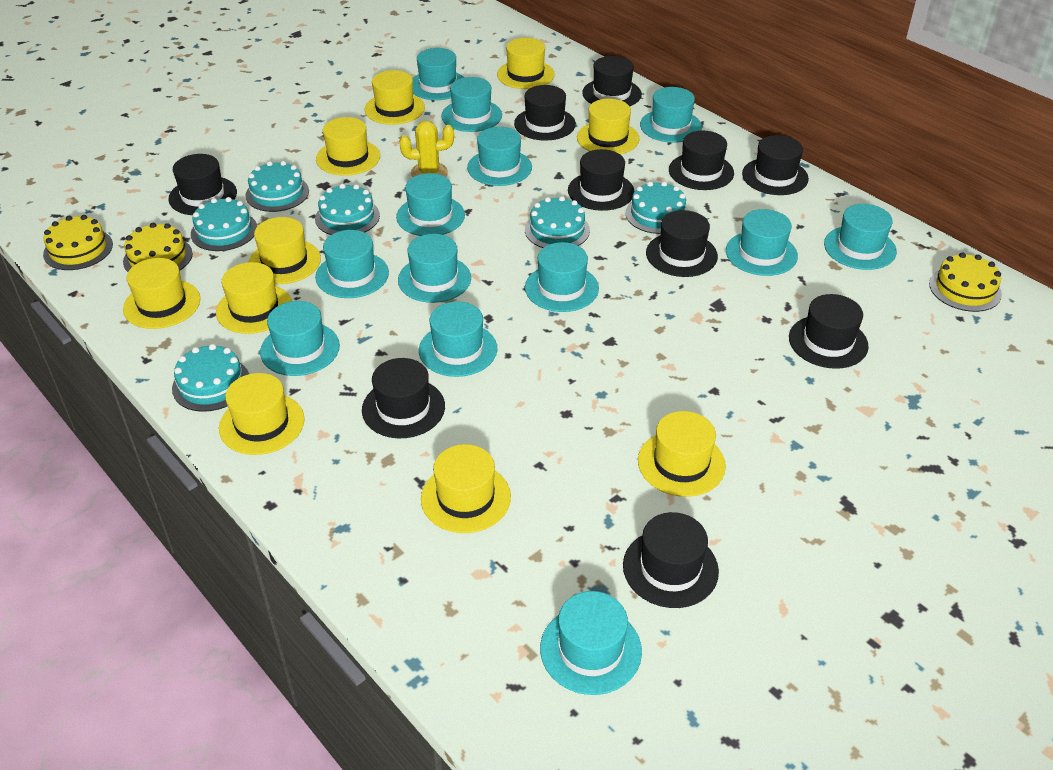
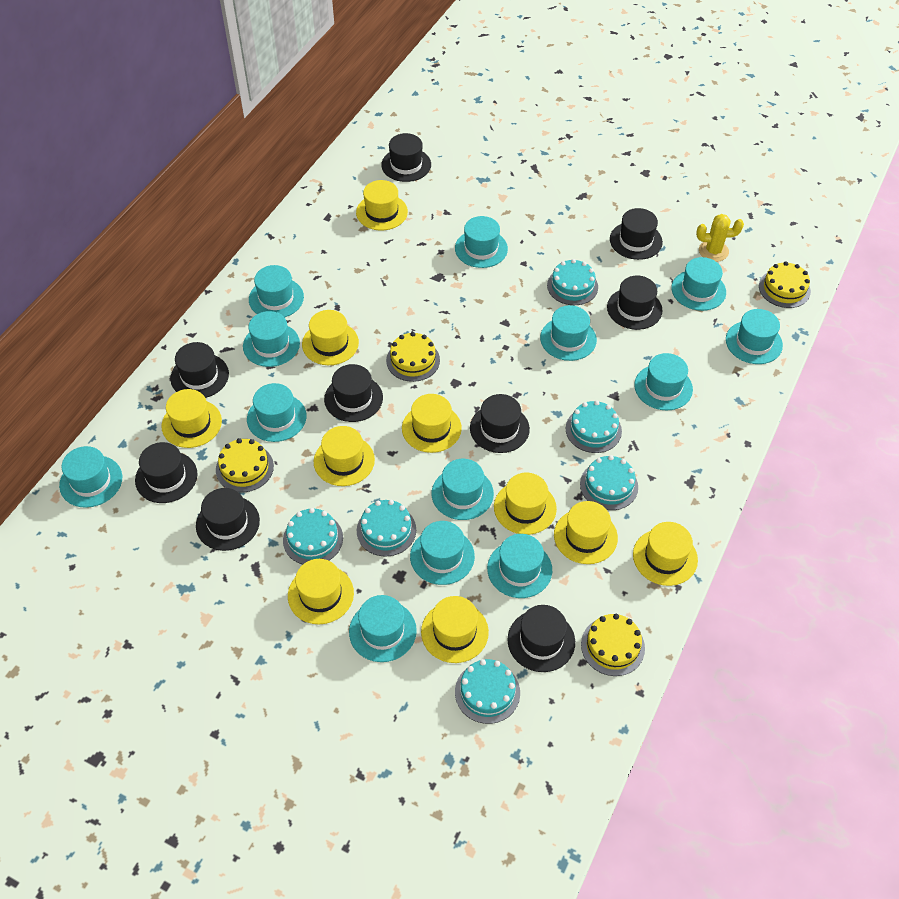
black hat: 10 -> 9
yellow cake: 3 -> 4

